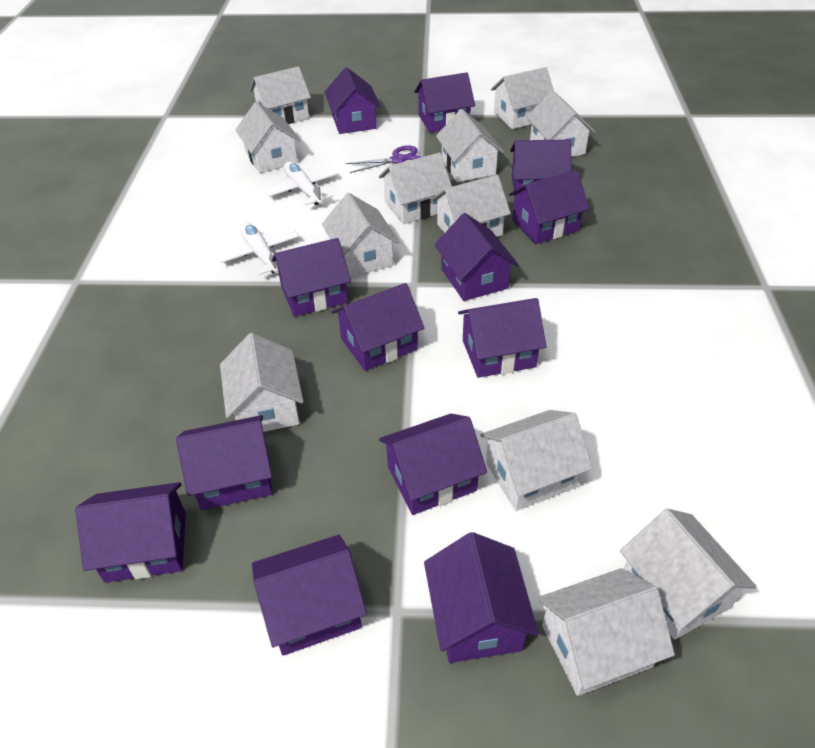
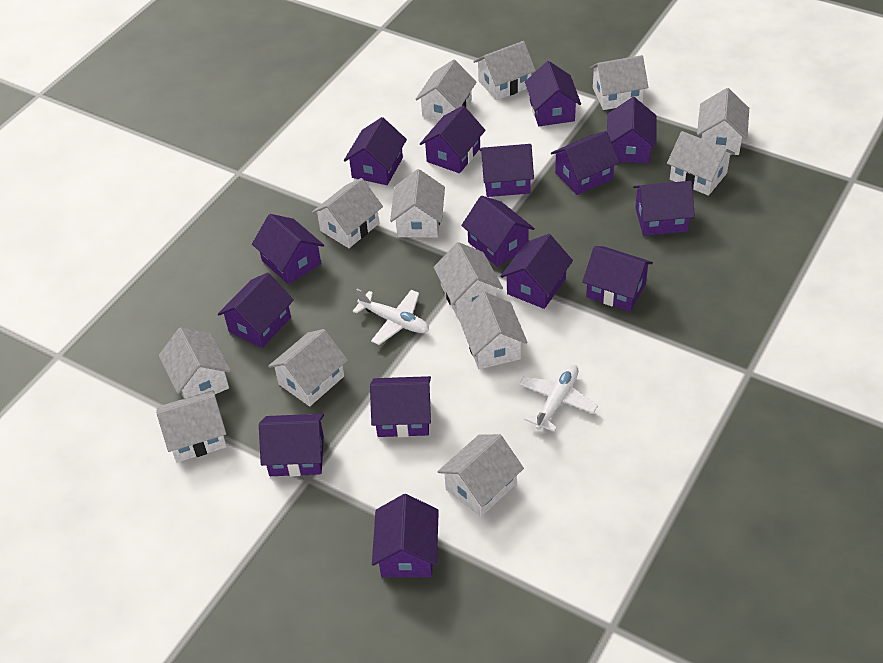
purple house: 13 -> 15
purple scissors: 1 -> 0
white house: 12 -> 13

